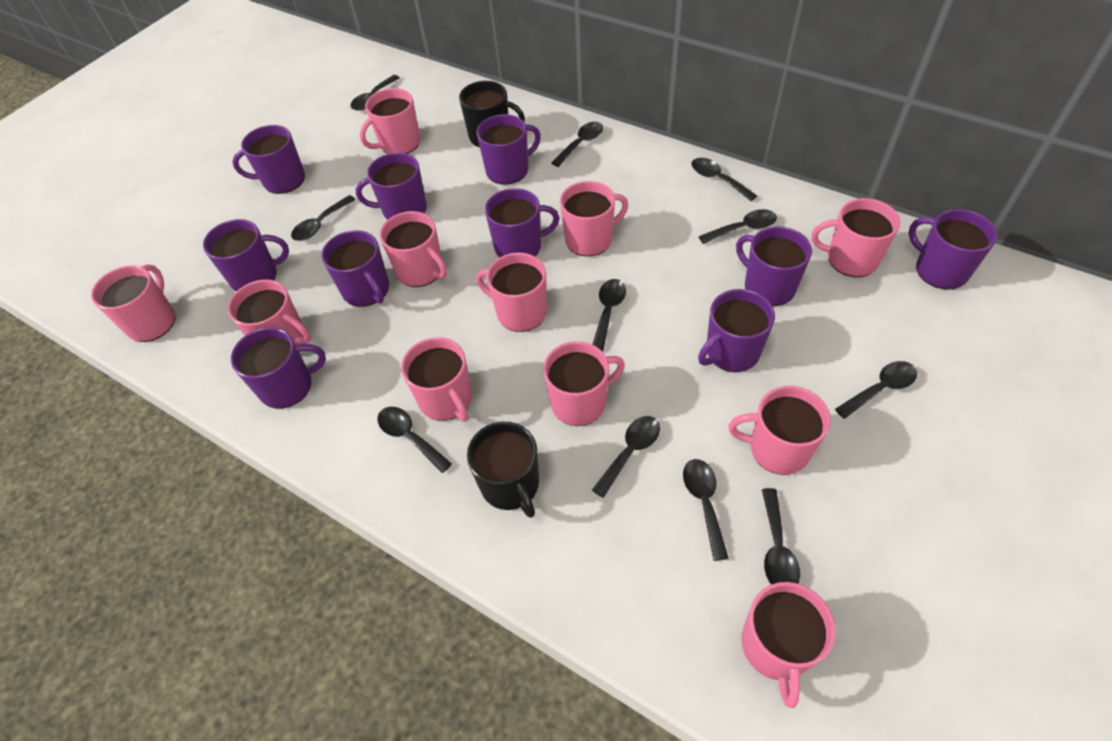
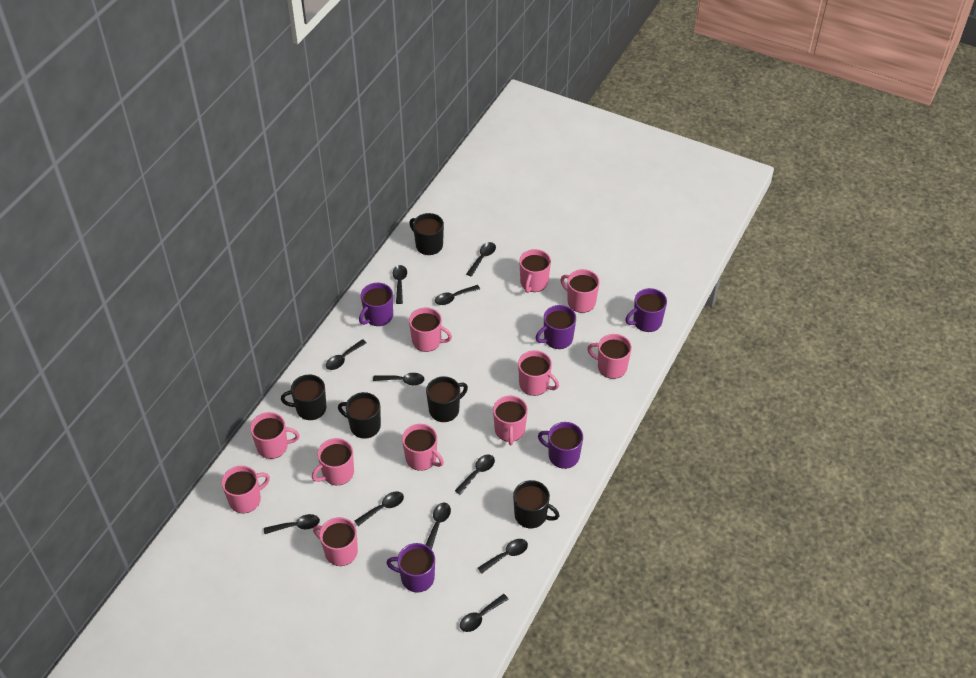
black mug: 2 -> 5
purple mug: 10 -> 5

